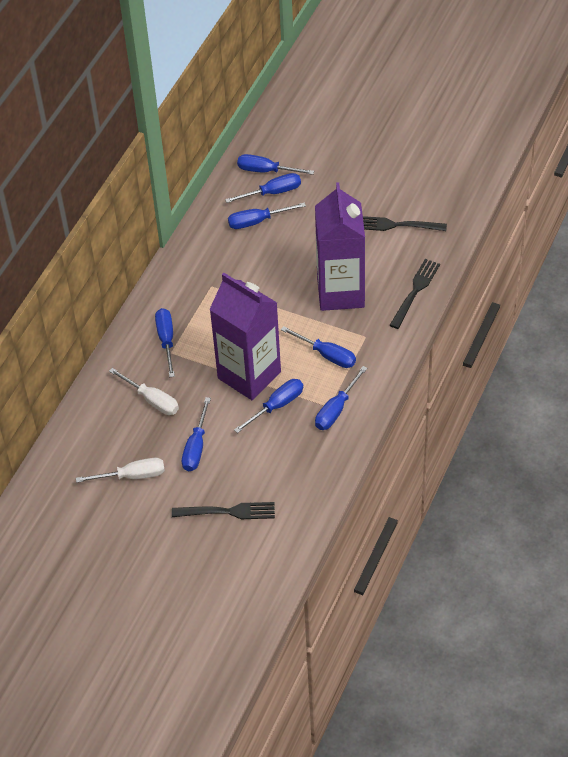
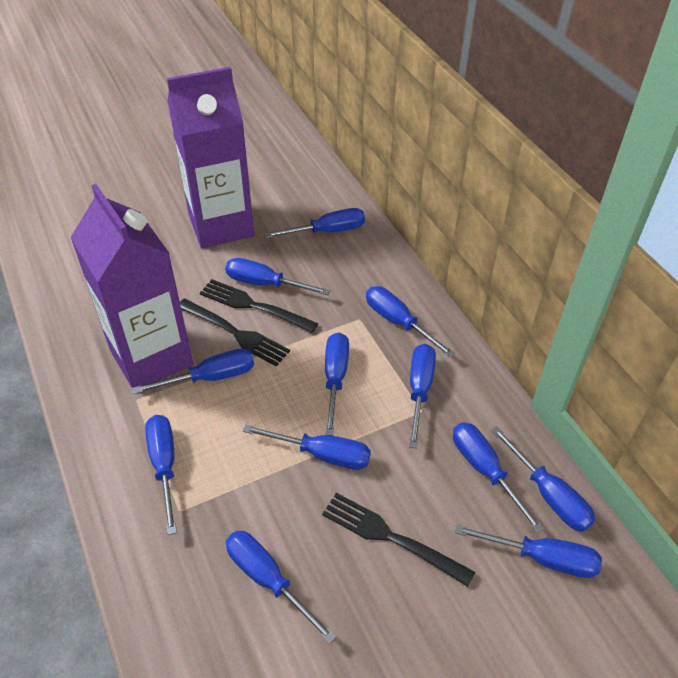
blue screwdriver: 8 -> 12
white screwdriver: 2 -> 0

